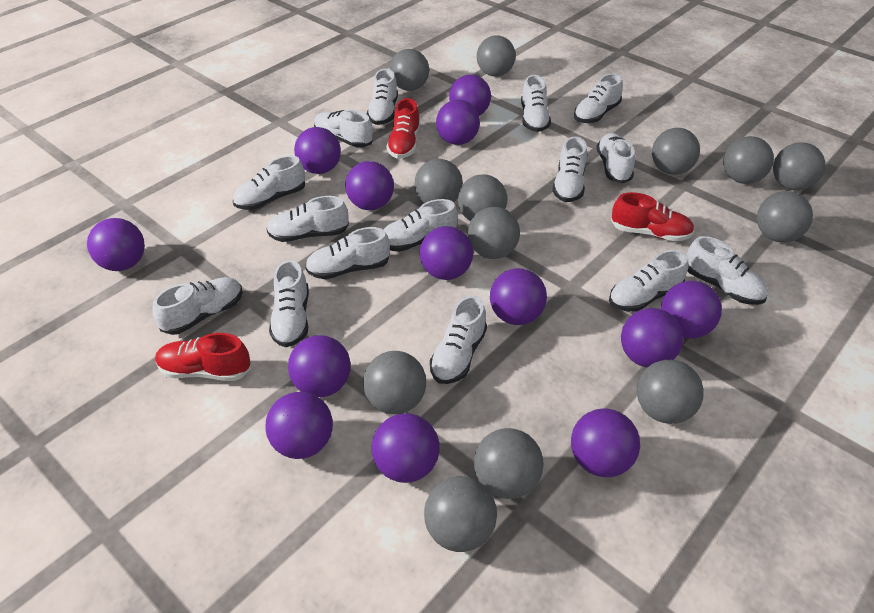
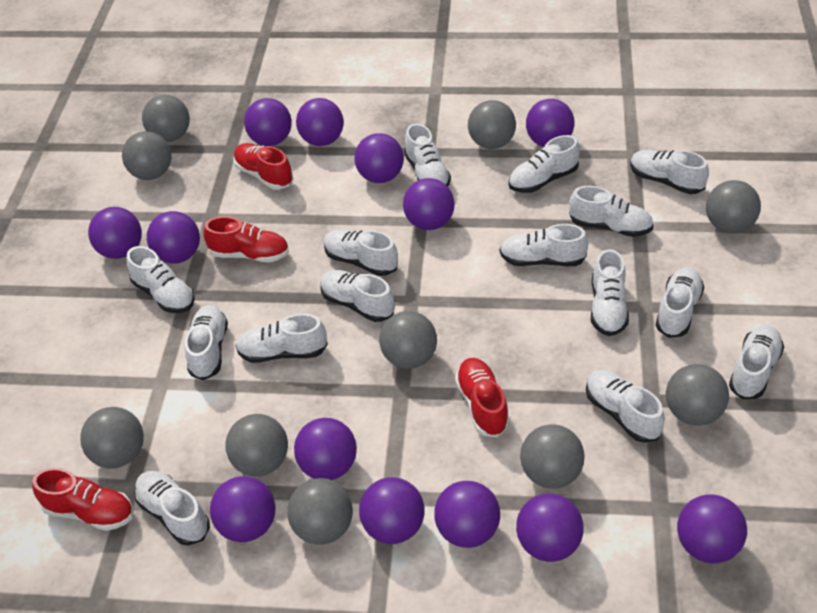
grey ball: 13 -> 10
red shoe: 3 -> 4

